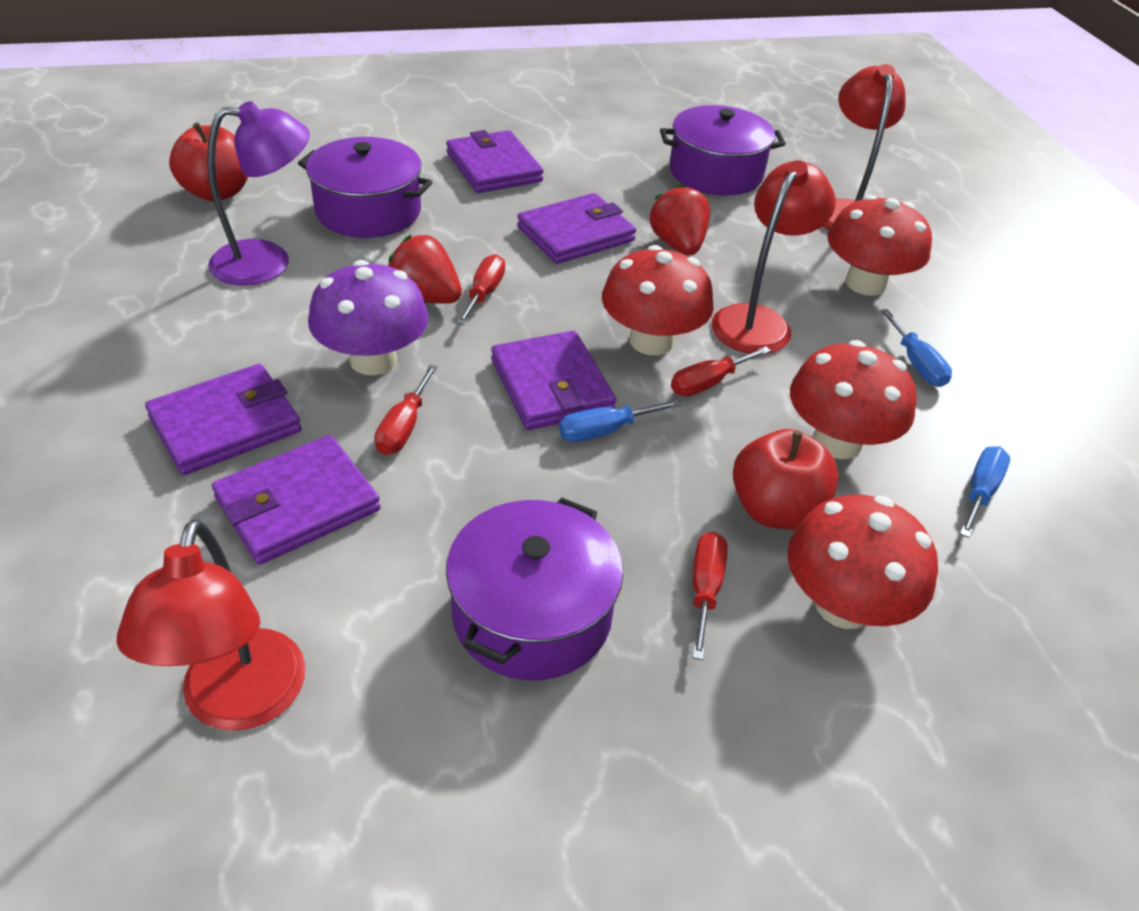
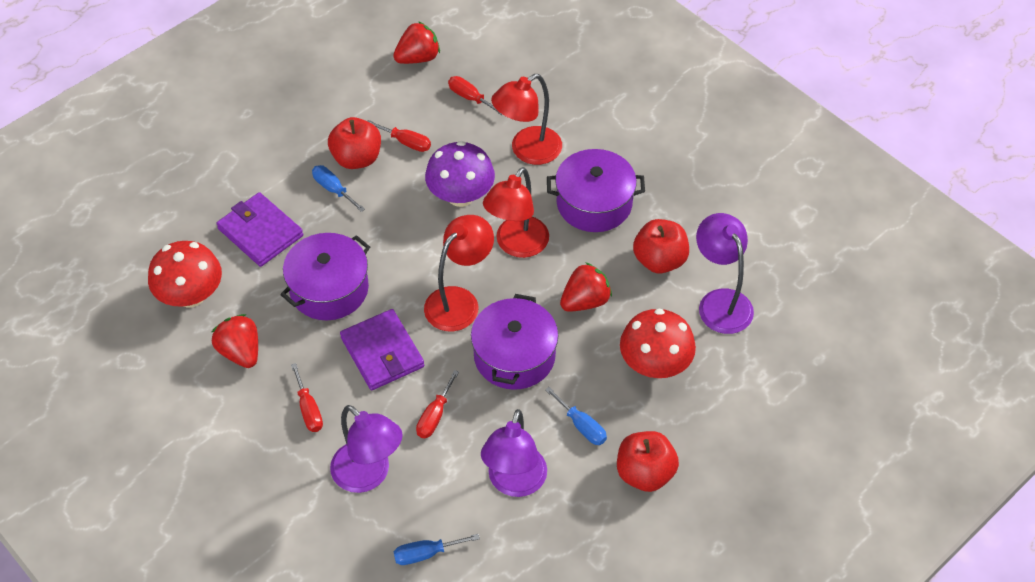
purple lamp: 1 -> 3
purple wallet: 5 -> 2
red apple: 2 -> 3
red mushroom: 4 -> 2
red strawberry: 2 -> 3

